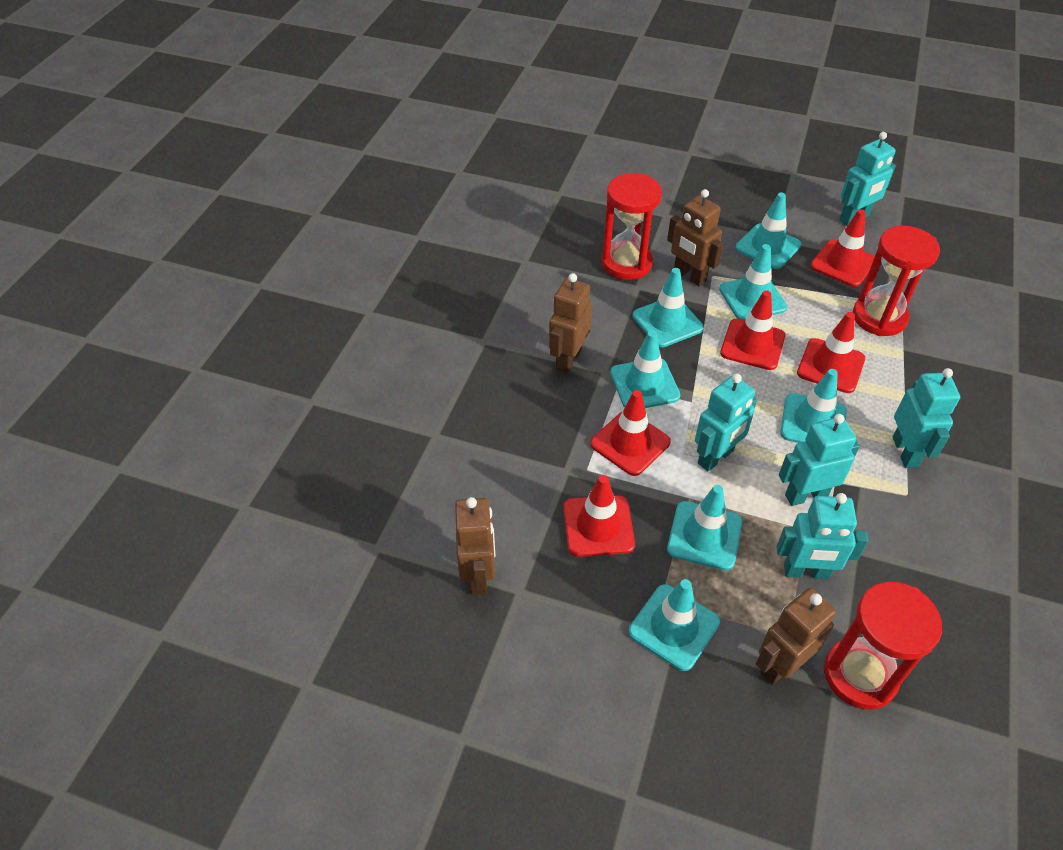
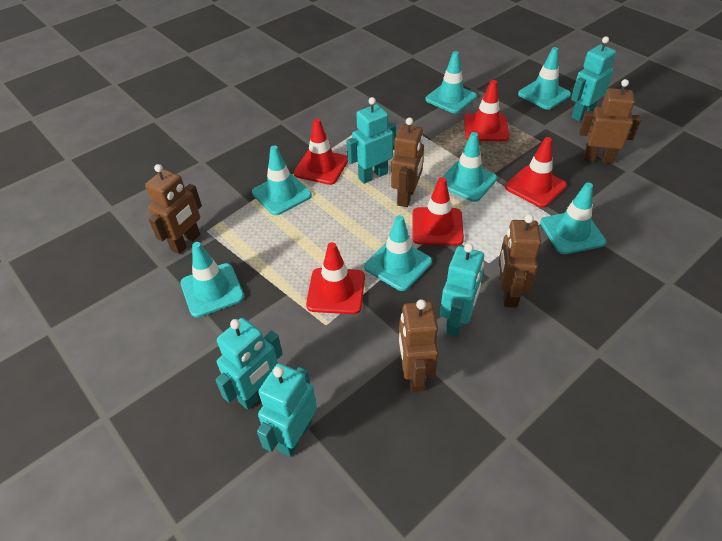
brown robot: 4 -> 5
red hourglass: 3 -> 0

